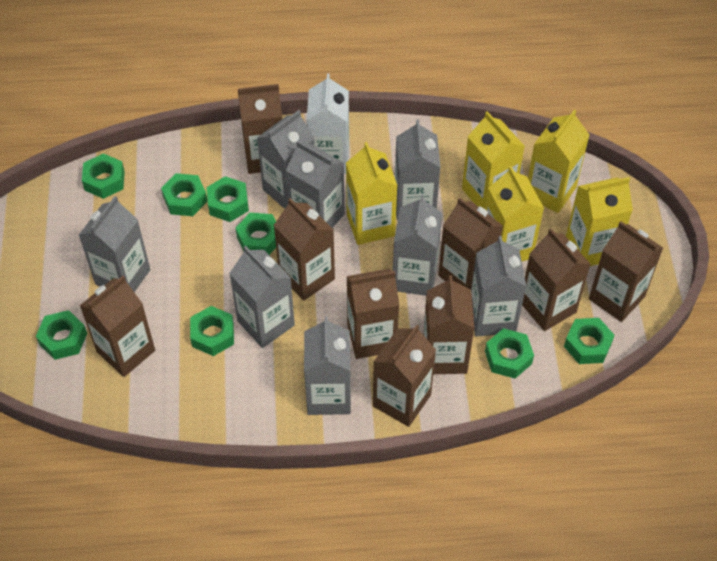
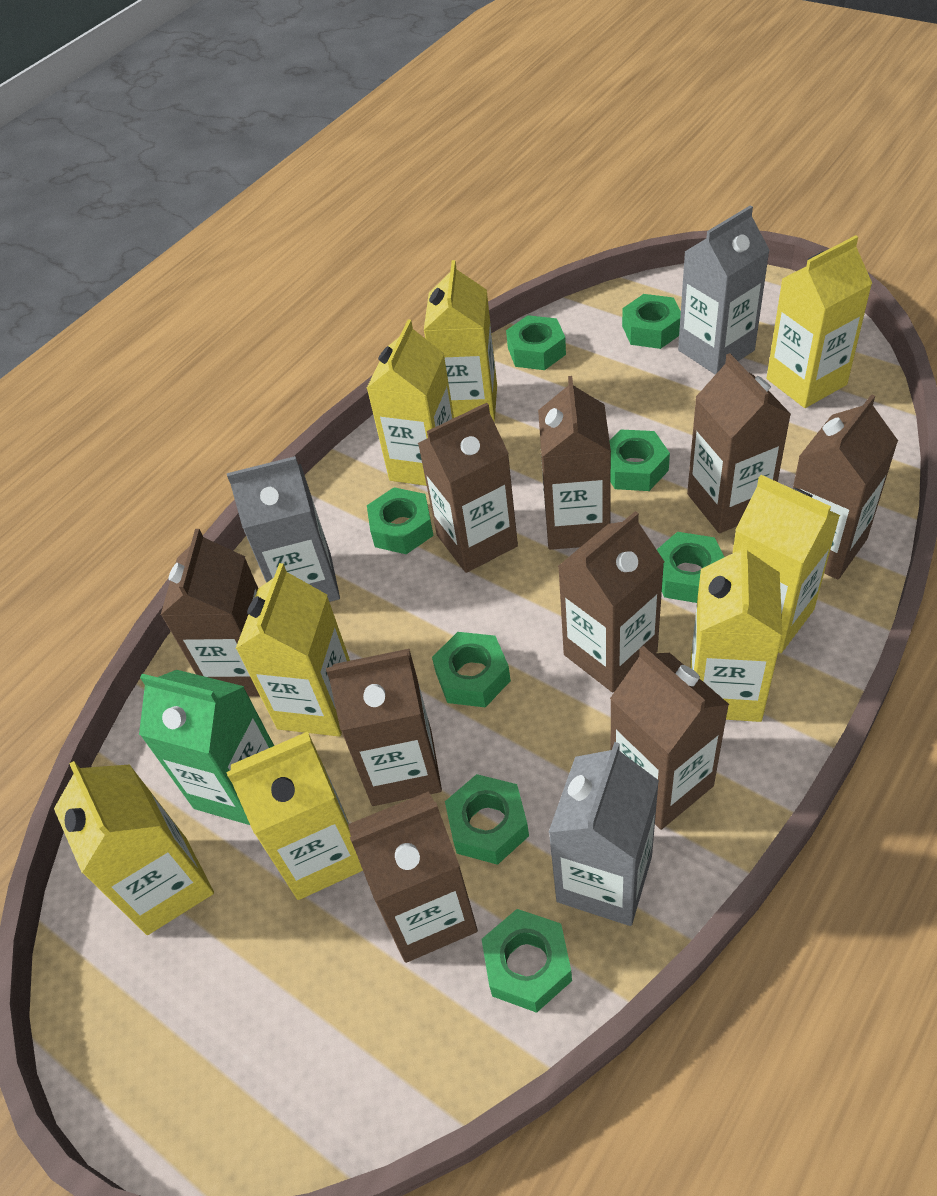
green carton: 0 -> 1
grey carton: 8 -> 3
white carton: 1 -> 0
yellow carton: 5 -> 8

